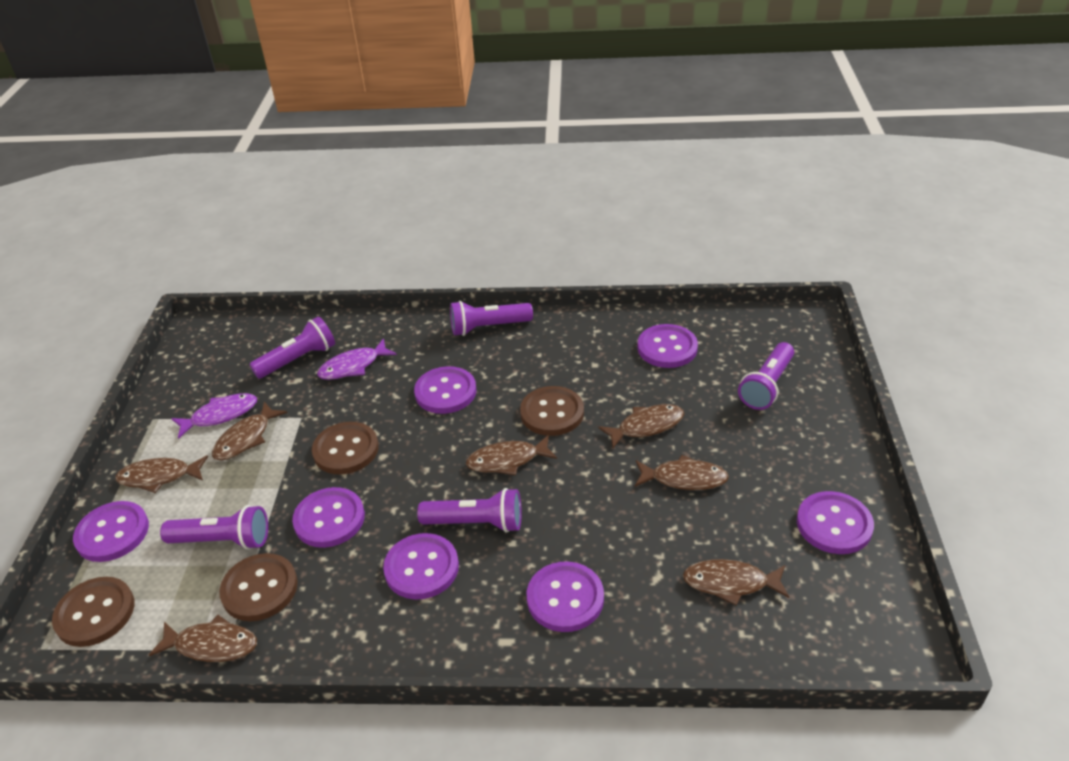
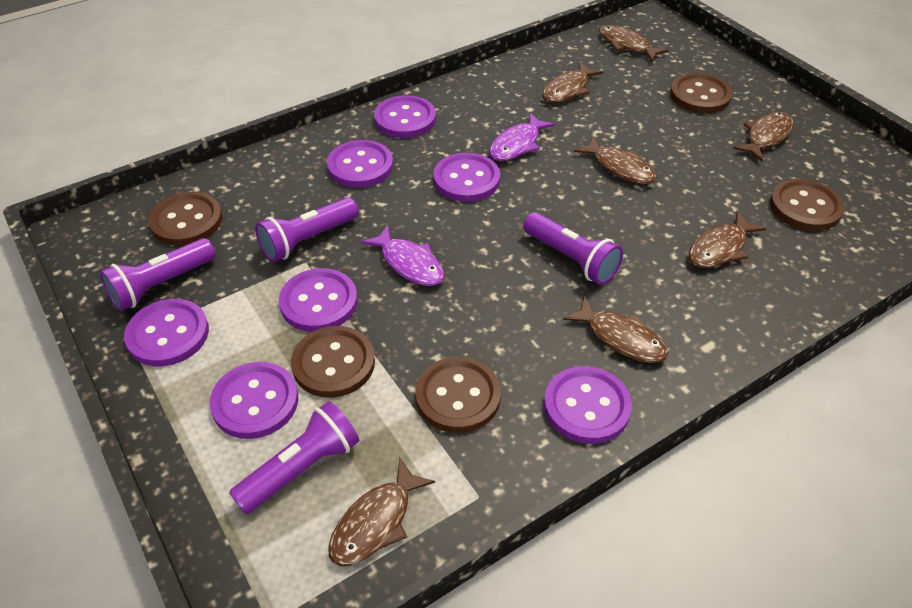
brown button: 4 -> 5
purple flashlight: 5 -> 4

